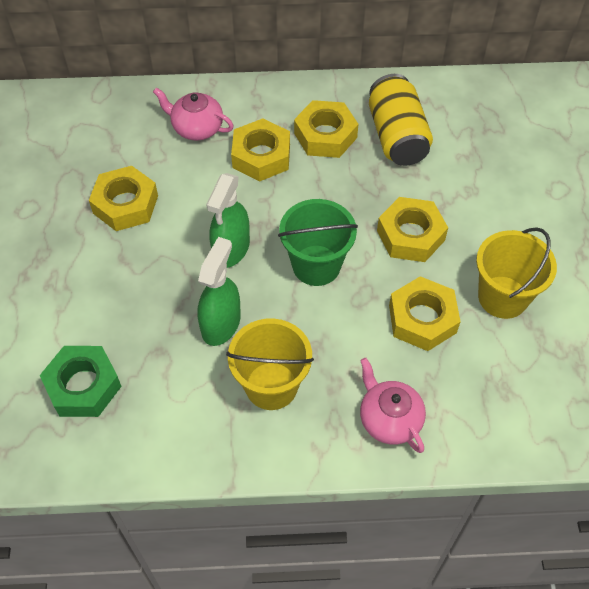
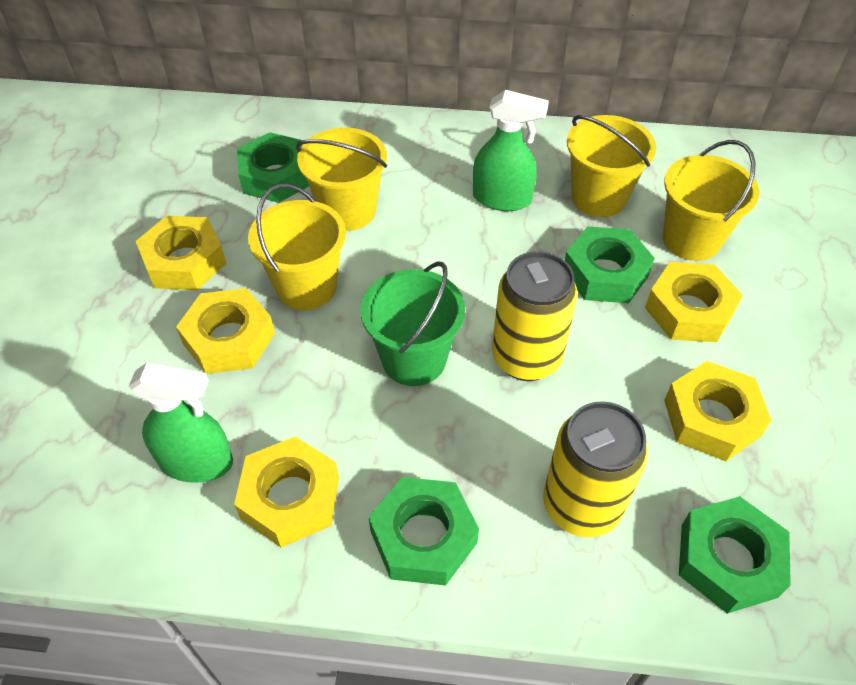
green nut: 1 -> 4
pink teapot: 2 -> 0
yellow bucket: 2 -> 4
yellow can: 1 -> 2

